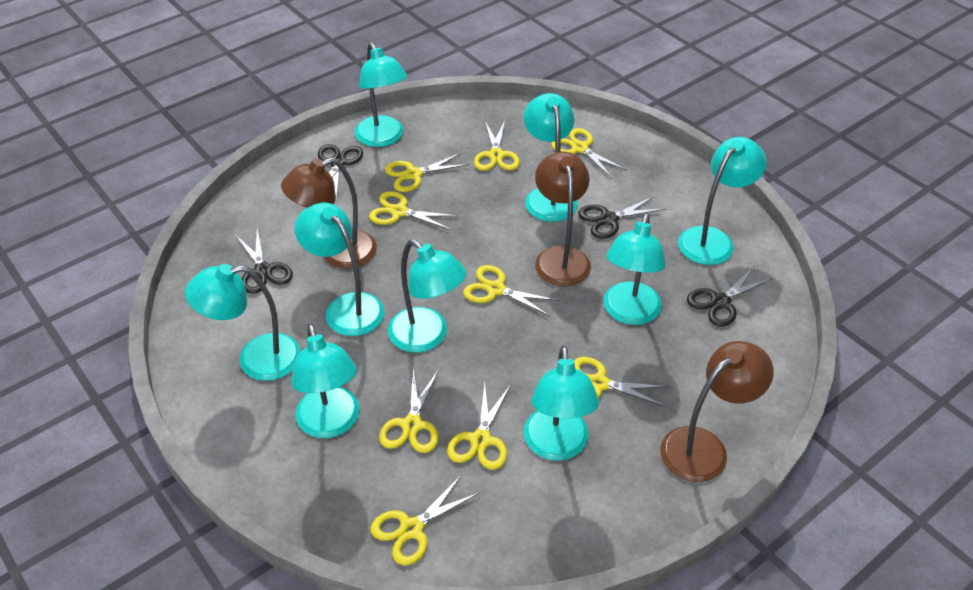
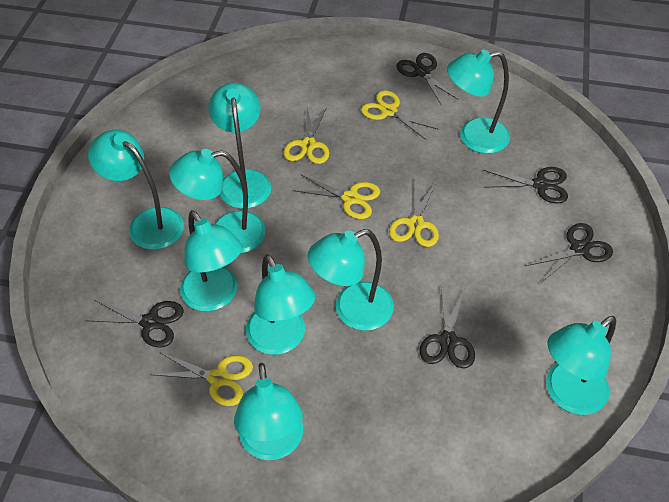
black scissors: 4 -> 5
brown lamp: 3 -> 0
yellow scissors: 9 -> 5

